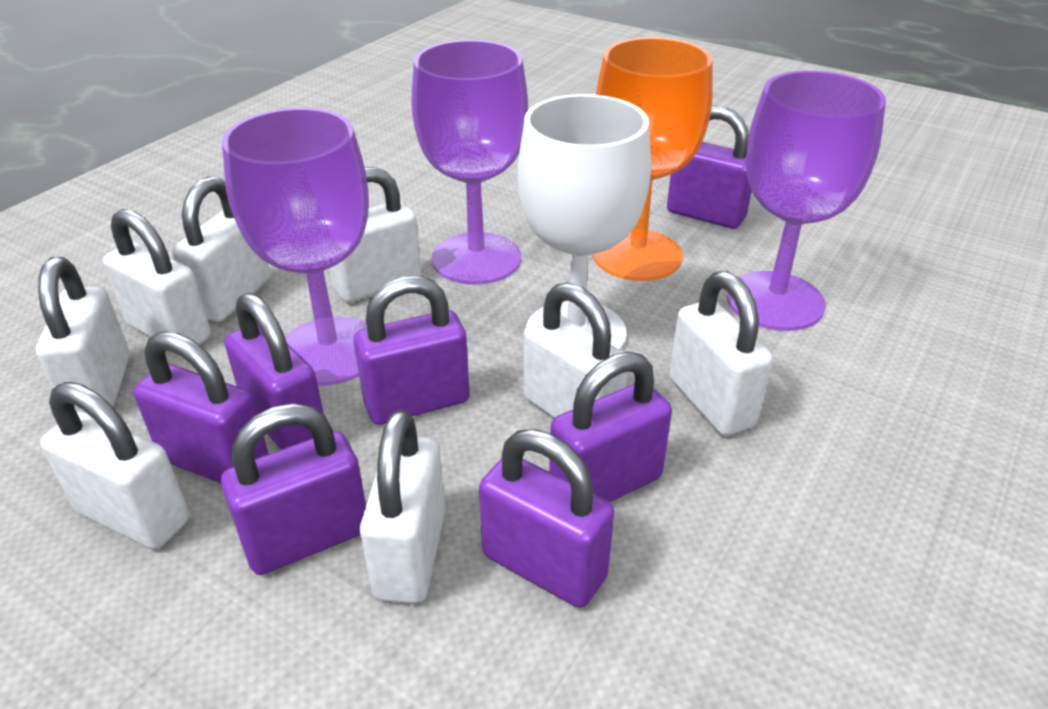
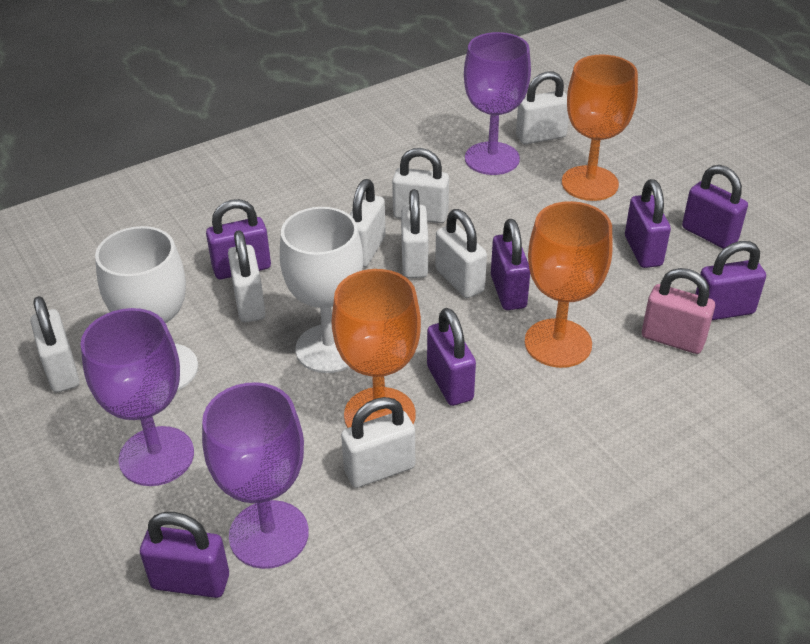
orange goblet: 1 -> 3
pink padlock: 0 -> 1
white goblet: 1 -> 2

